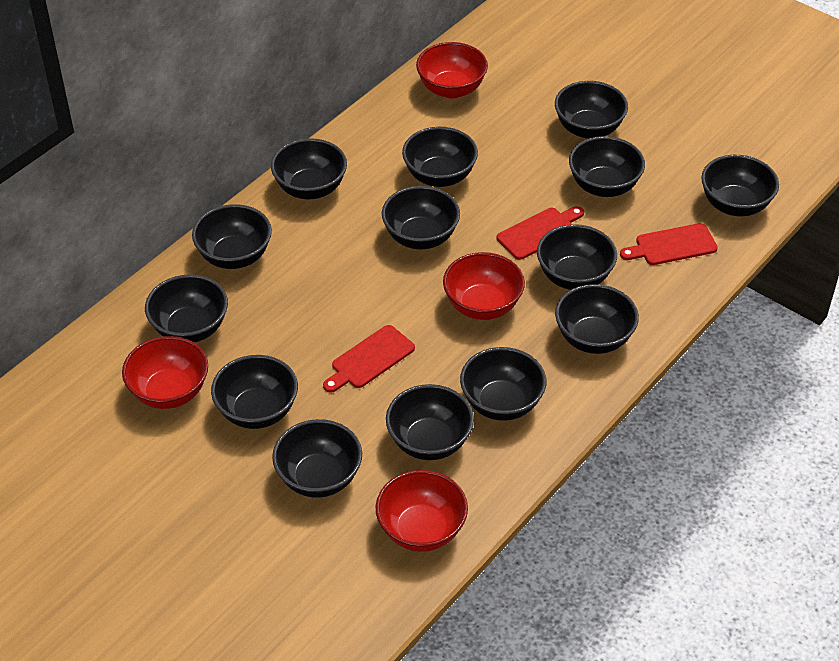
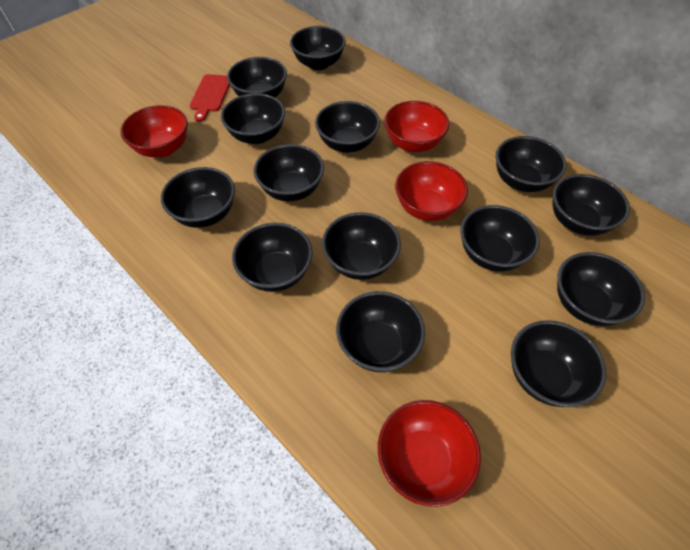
red cutting board: 3 -> 1

